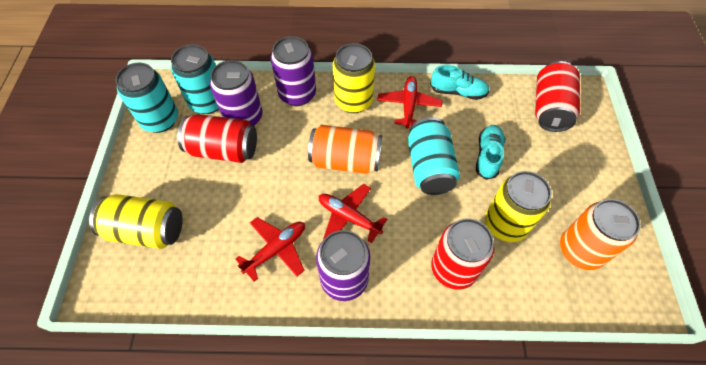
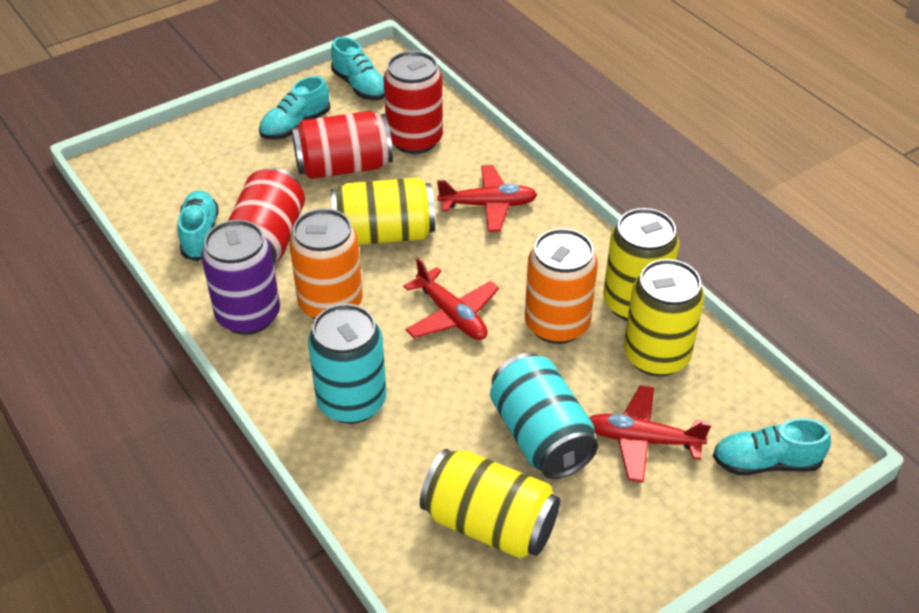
purple can: 3 -> 1
turquoise can: 3 -> 2
turquoise shoe: 2 -> 4
yellow can: 3 -> 4

